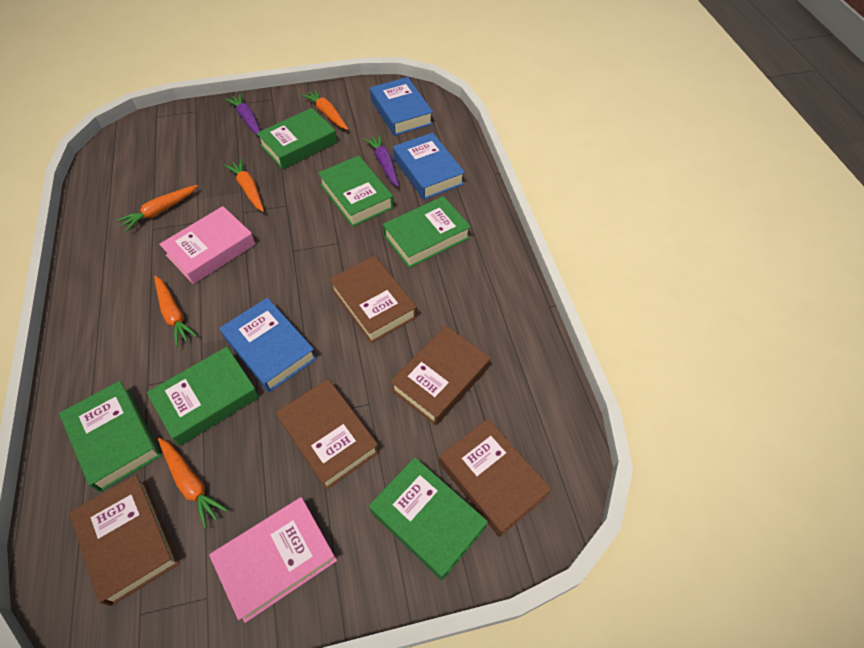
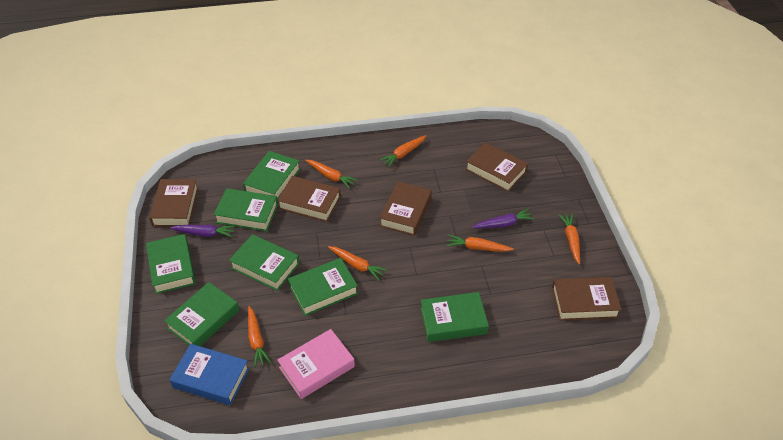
blue book: 3 -> 1
green book: 6 -> 7
orange carrot: 5 -> 6
pink book: 2 -> 1

